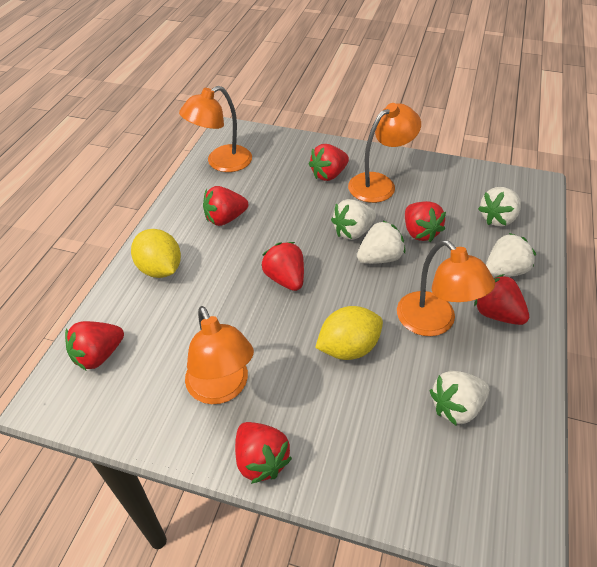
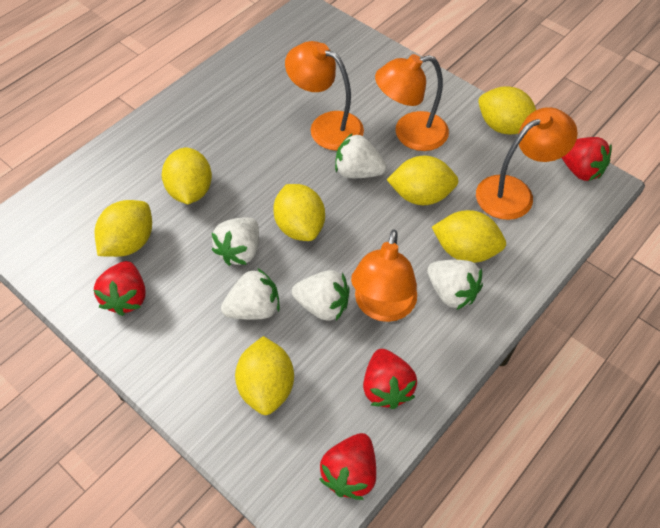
red strawberry: 7 -> 4
yellow lemon: 2 -> 7

